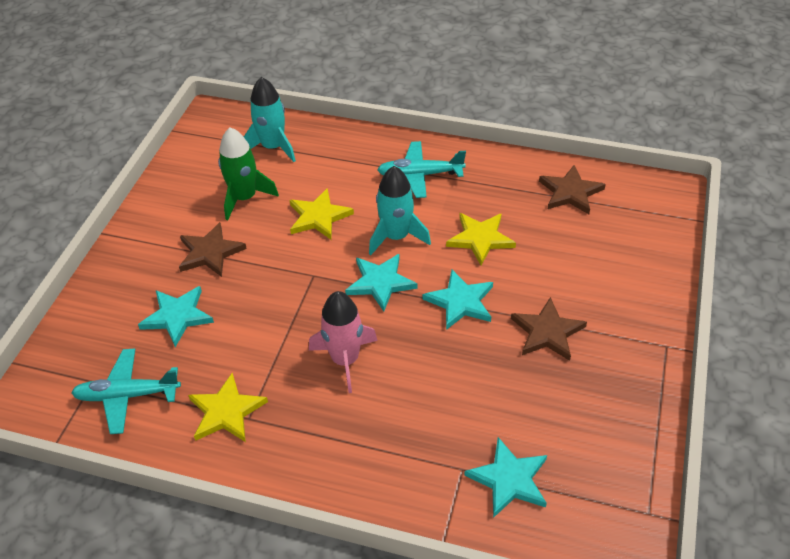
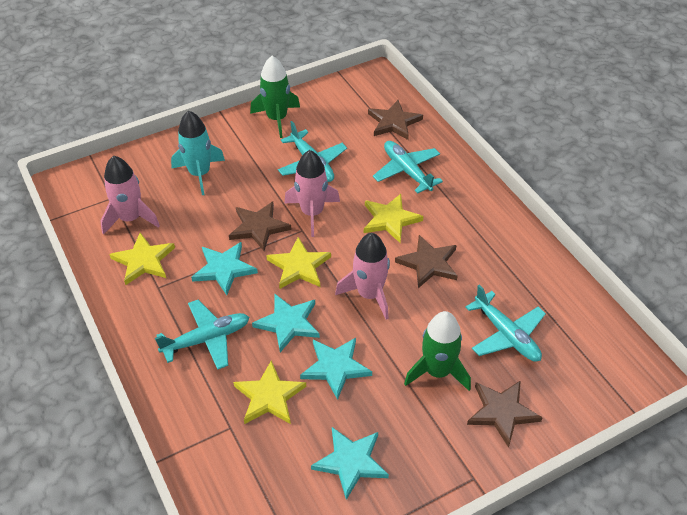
brown star: 3 -> 4
green rocket: 1 -> 2
pink rocket: 1 -> 3
turquoise plane: 2 -> 4
turquoise rocket: 2 -> 1
yellow star: 3 -> 4

